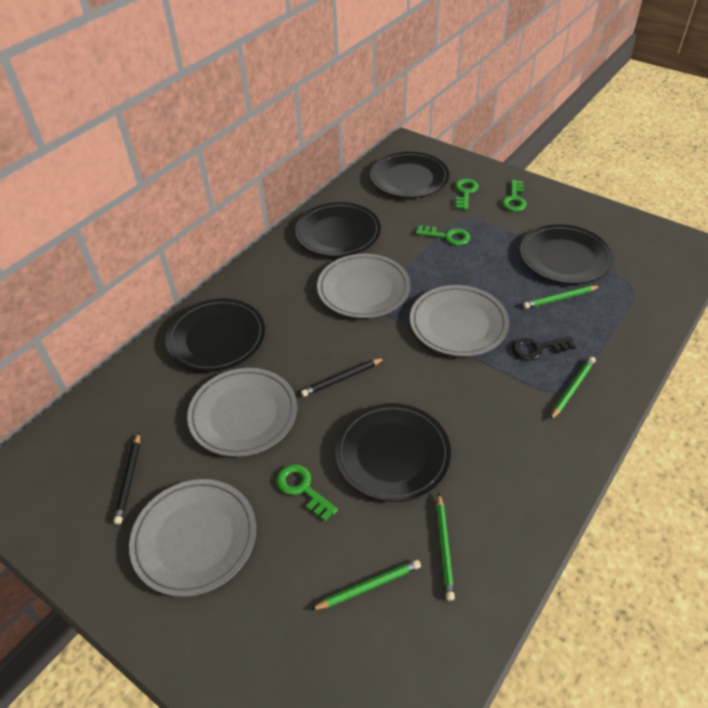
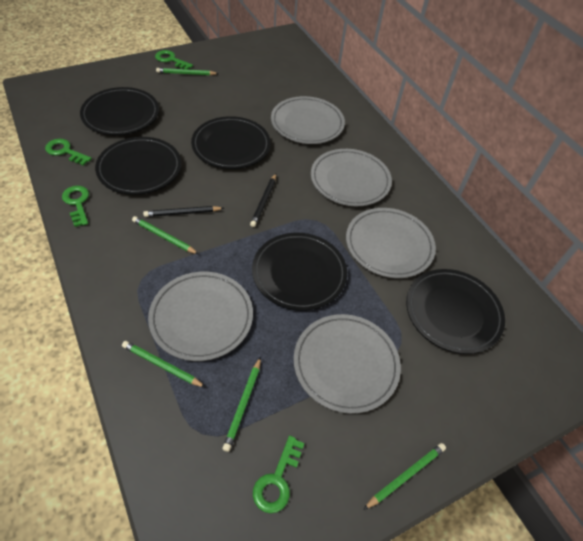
black key: 1 -> 0
green pencil: 4 -> 5
grey plate: 4 -> 5

